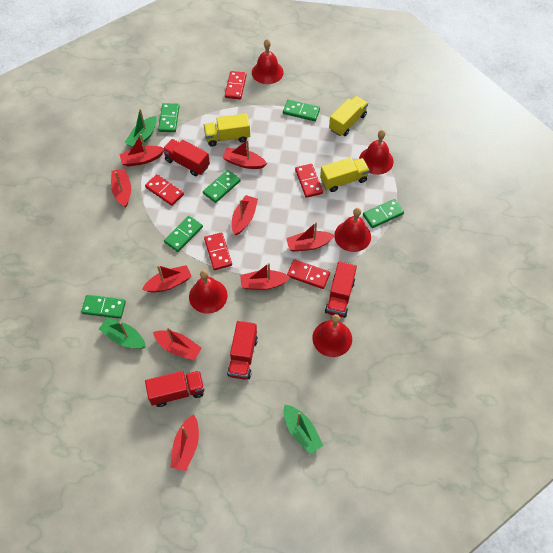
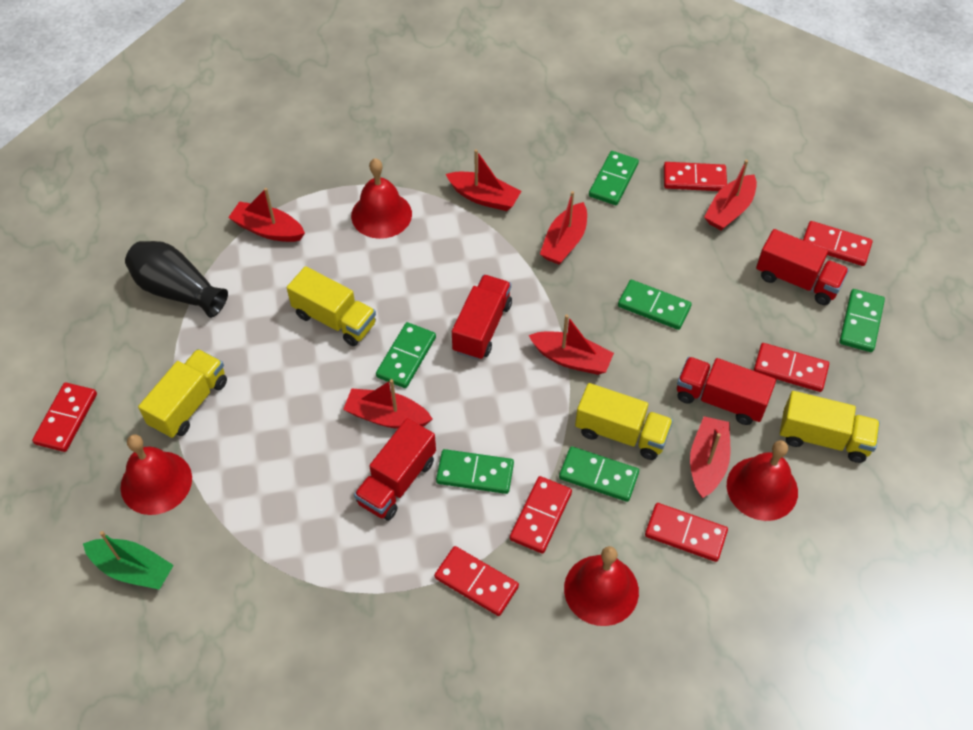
black vase: 0 -> 1
green boat: 3 -> 1
red bell: 5 -> 4
red boat: 9 -> 7
red domino: 5 -> 7
yellow truck: 3 -> 4

